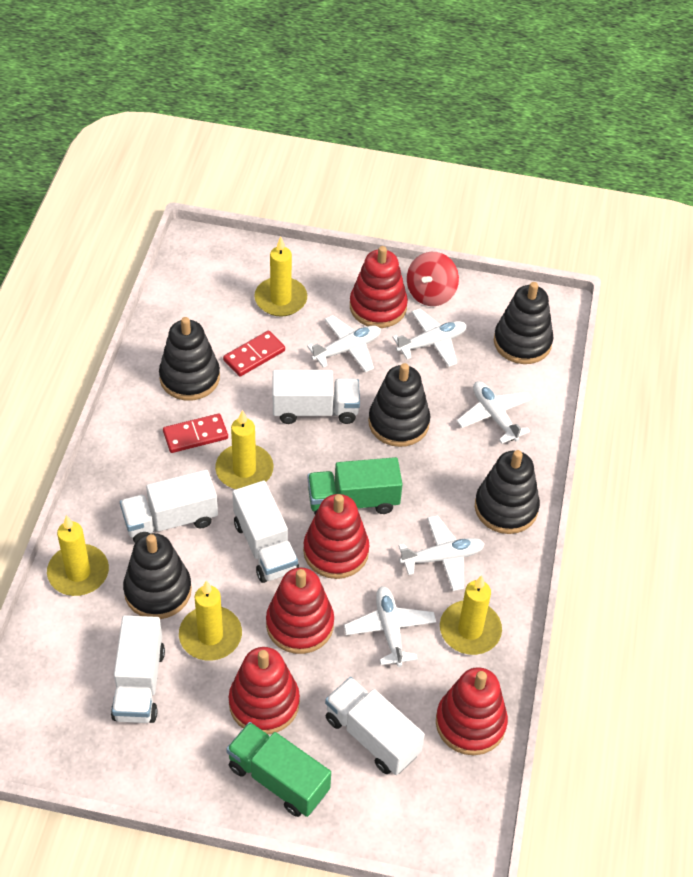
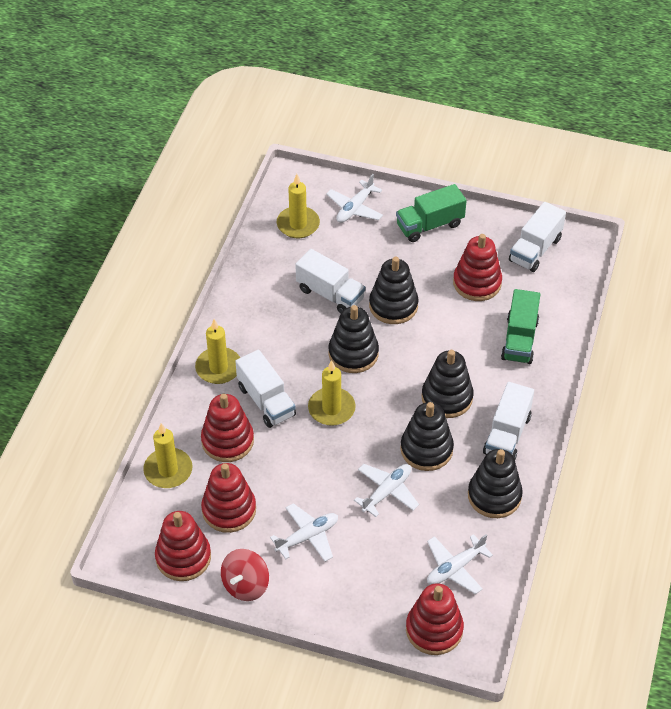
red domino: 2 -> 0
white plane: 5 -> 4
white truck: 5 -> 4
yellow candle: 5 -> 4

